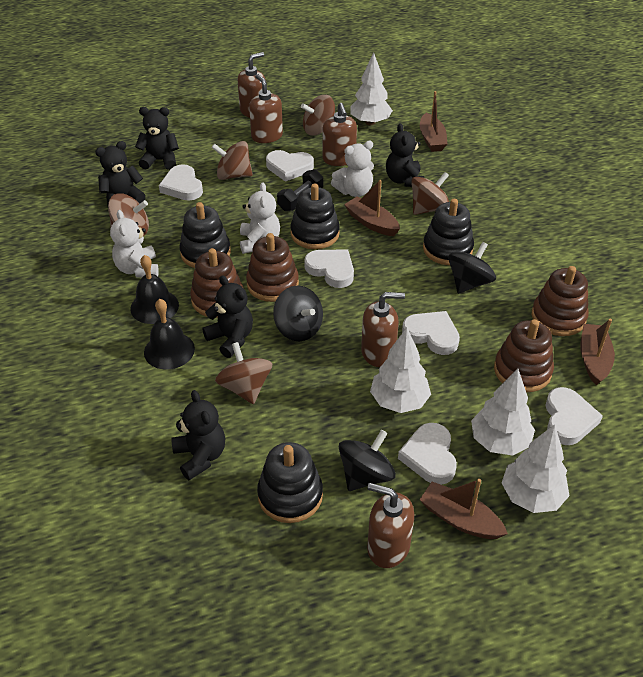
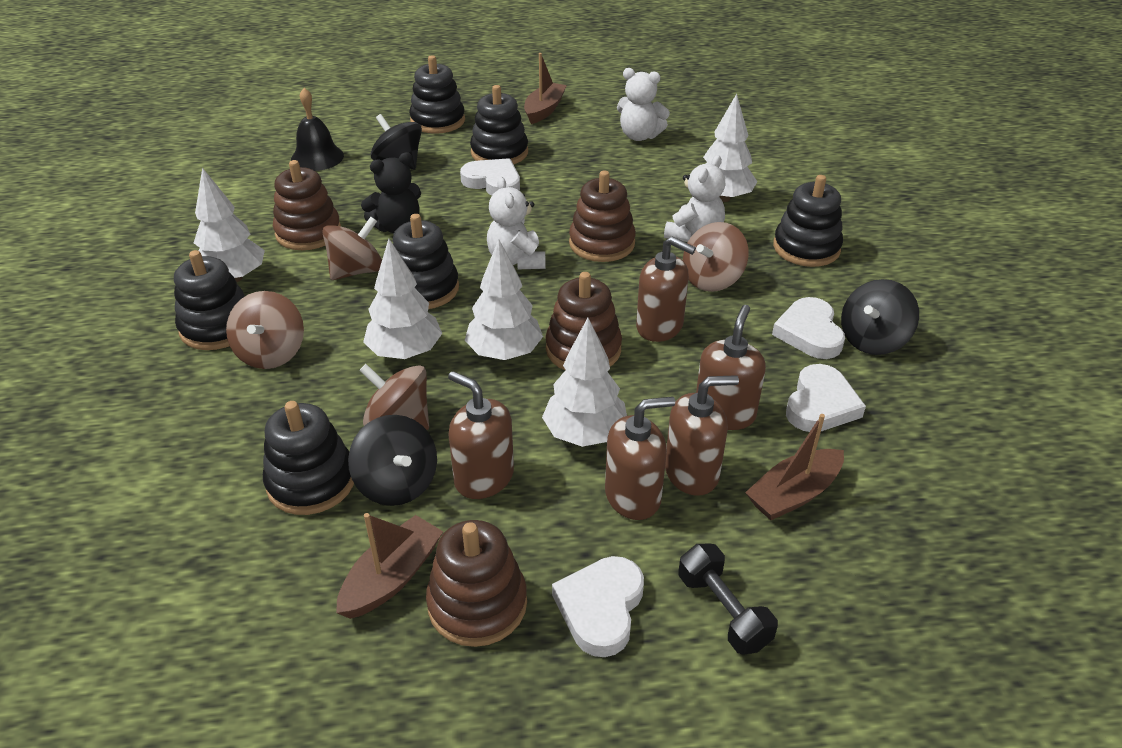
black bell: 2 -> 1
black stacking toy: 4 -> 6
black teddy bear: 5 -> 1
brown boat: 4 -> 3
brown spinning top: 5 -> 4
white heart: 6 -> 4
white tree: 4 -> 5

